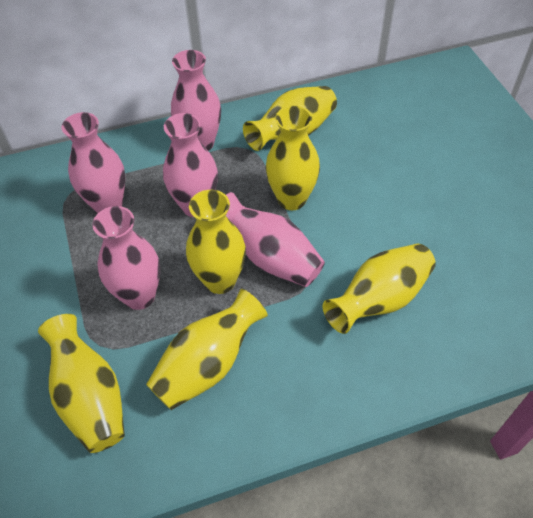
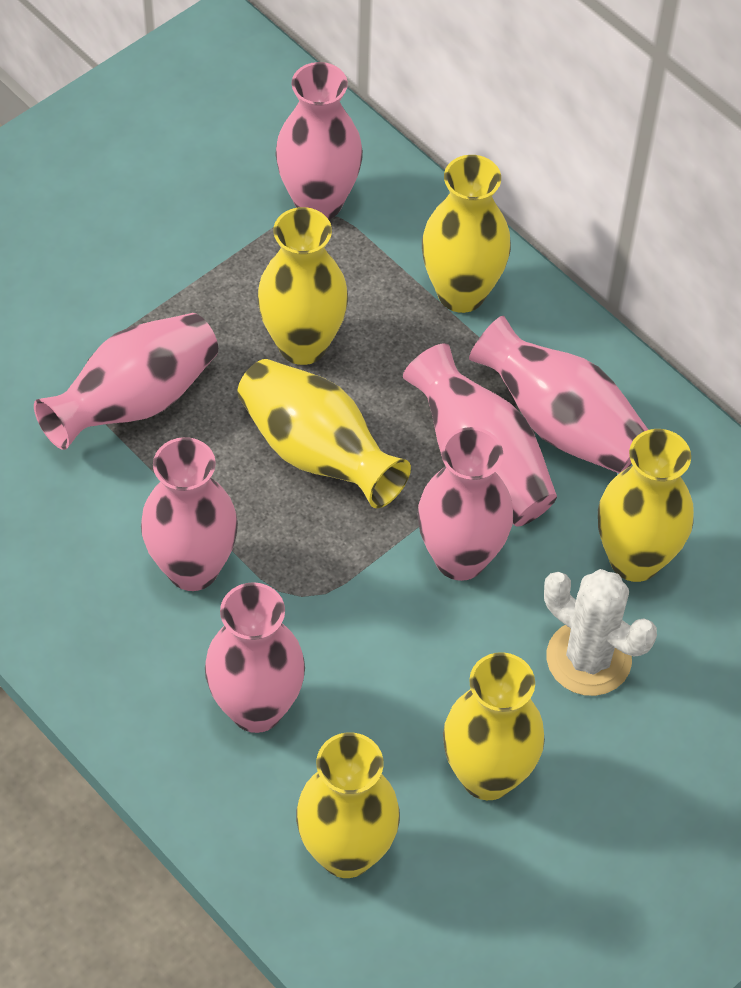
pink vase: 5 -> 7
white cactus: 0 -> 1

